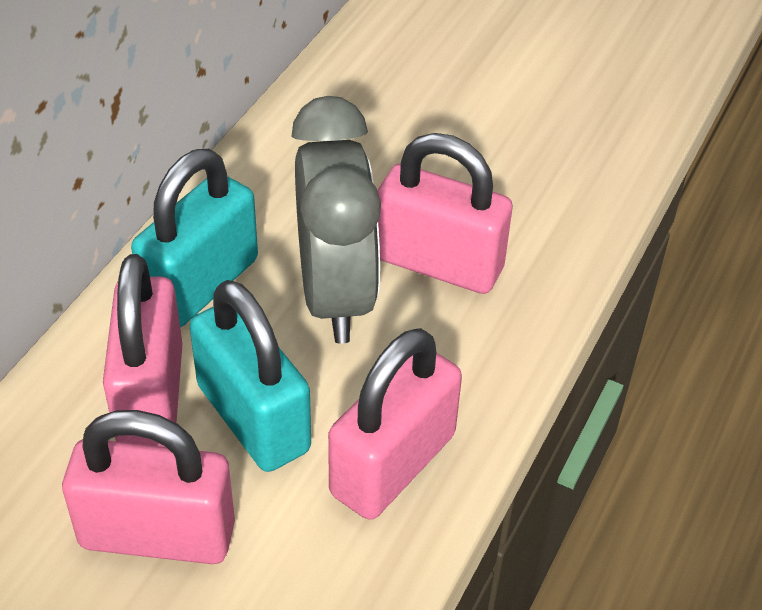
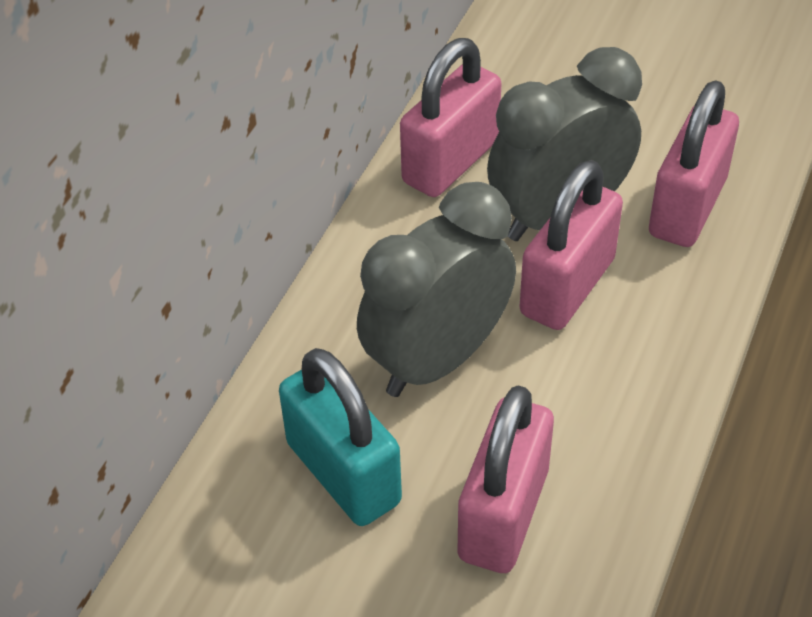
grey clock: 1 -> 2
turquoise padlock: 2 -> 1

